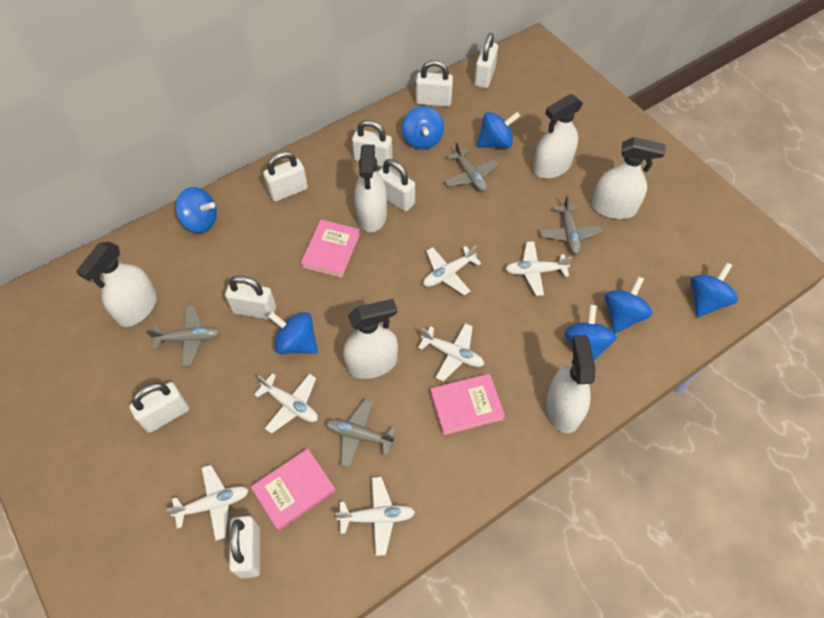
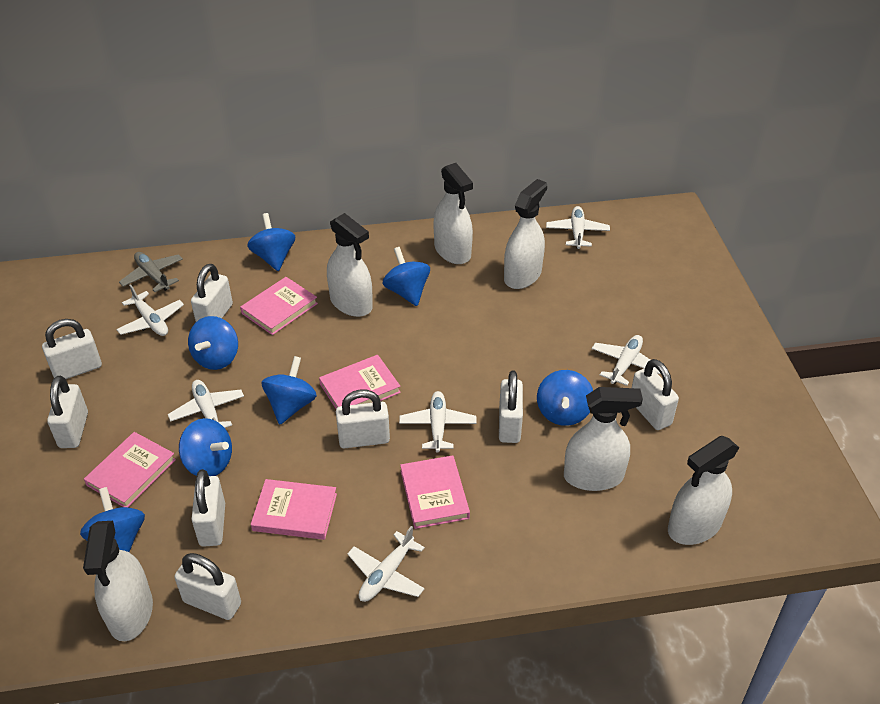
grey plane: 4 -> 1
pink book: 3 -> 5

